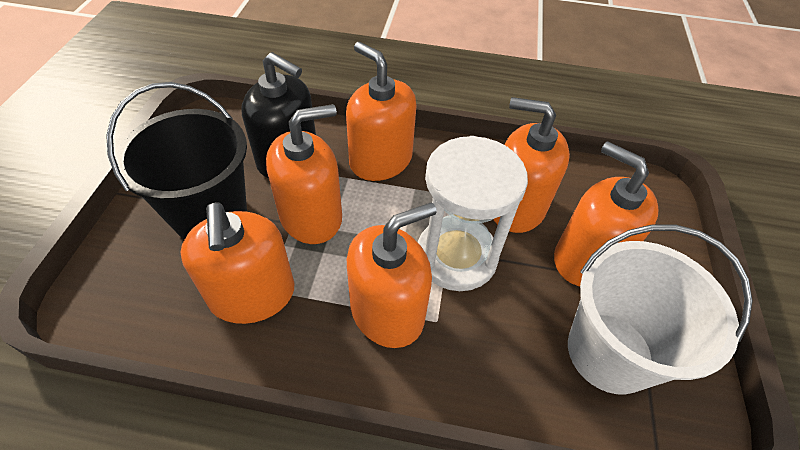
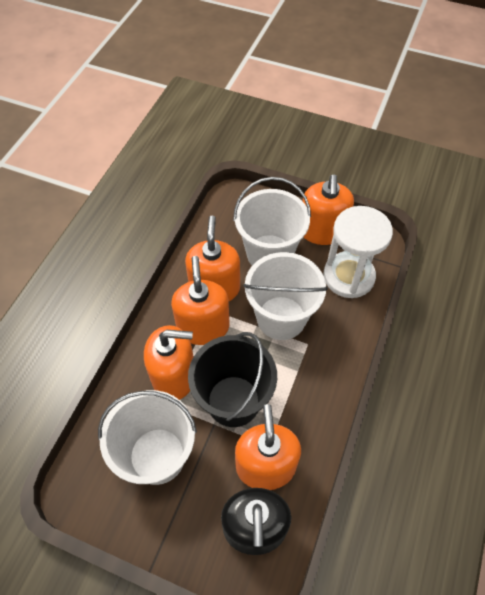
orange soap dispenser: 6 -> 5
white bucket: 1 -> 3

